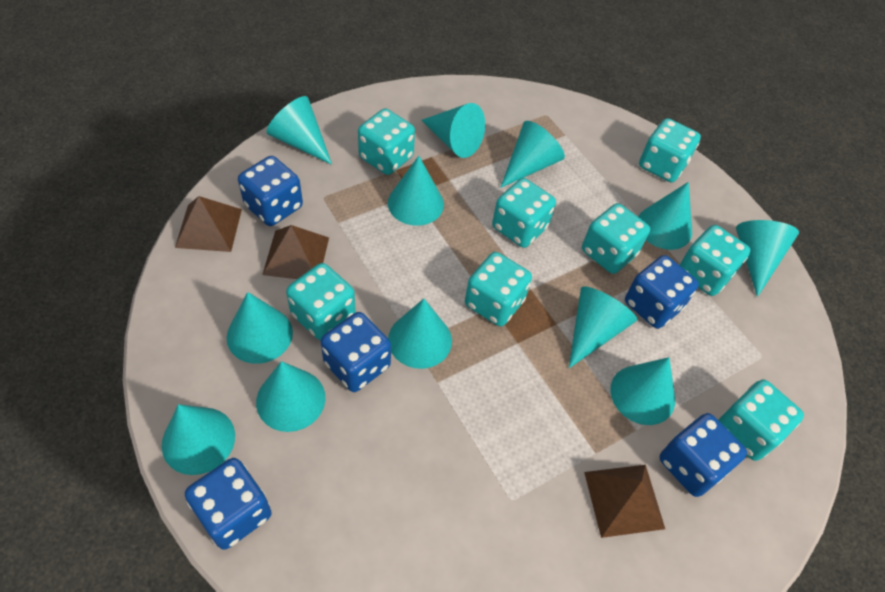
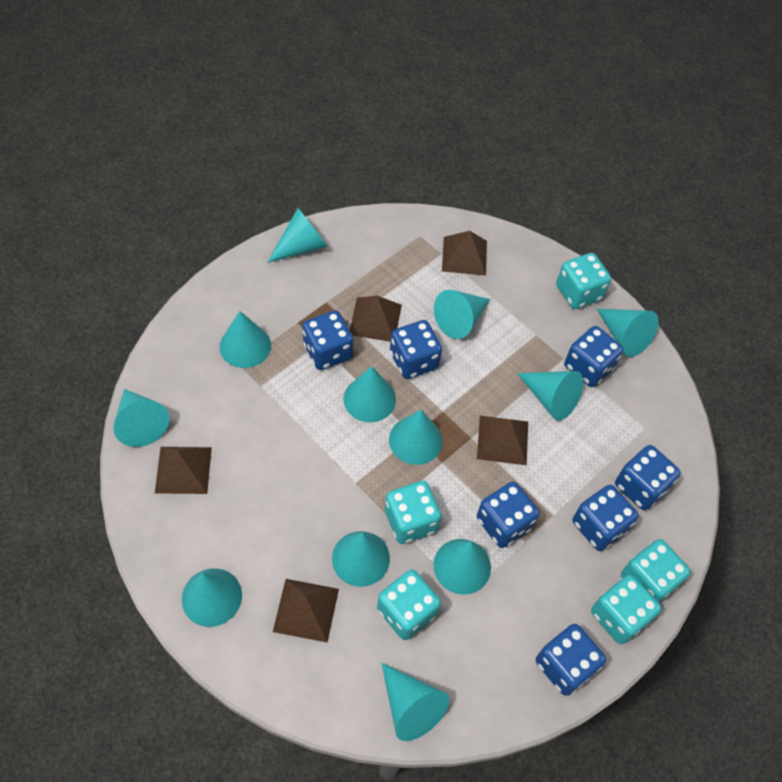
blue dice: 5 -> 7
brown pyramid: 3 -> 5
turquoise dice: 8 -> 5

